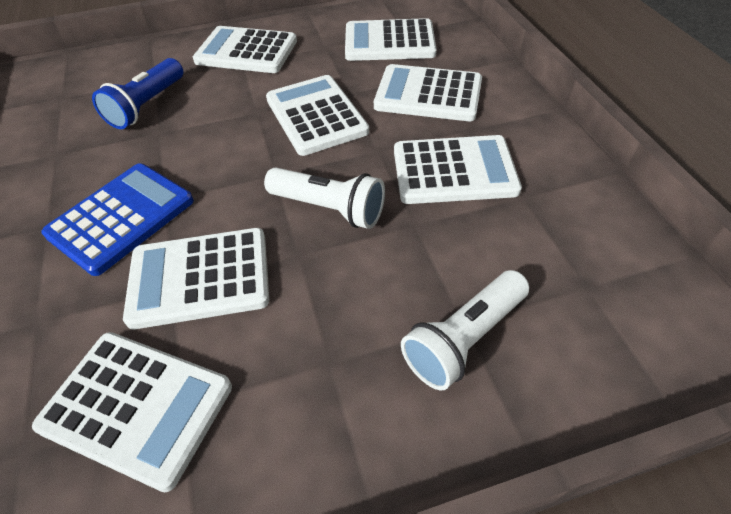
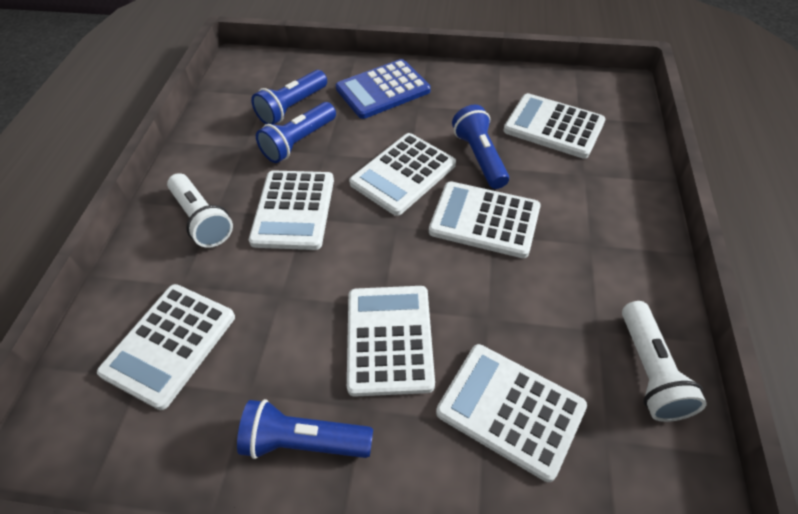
blue flashlight: 1 -> 4

